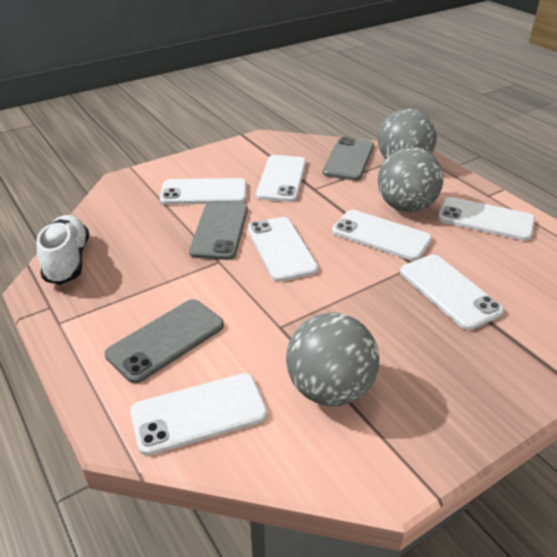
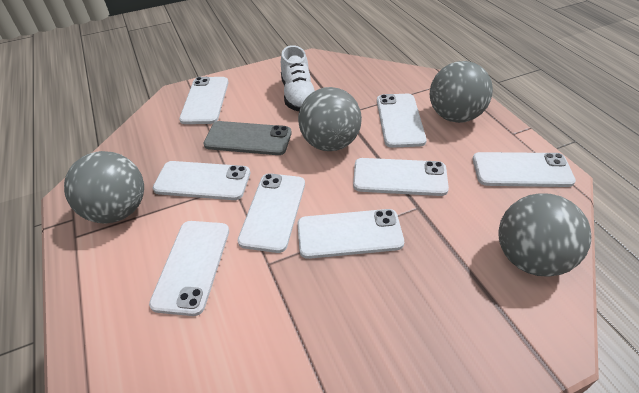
grey ball: 3 -> 4
grey phone: 3 -> 1
white phone: 7 -> 8

